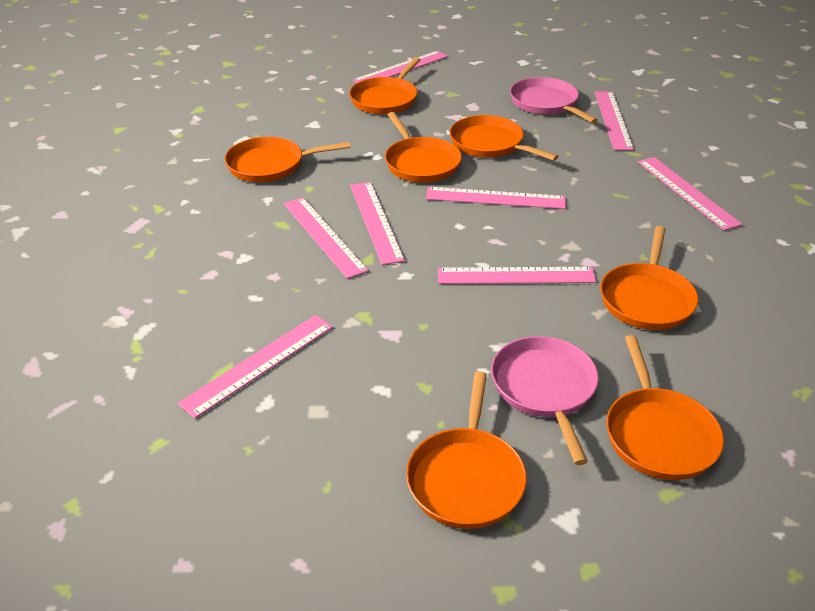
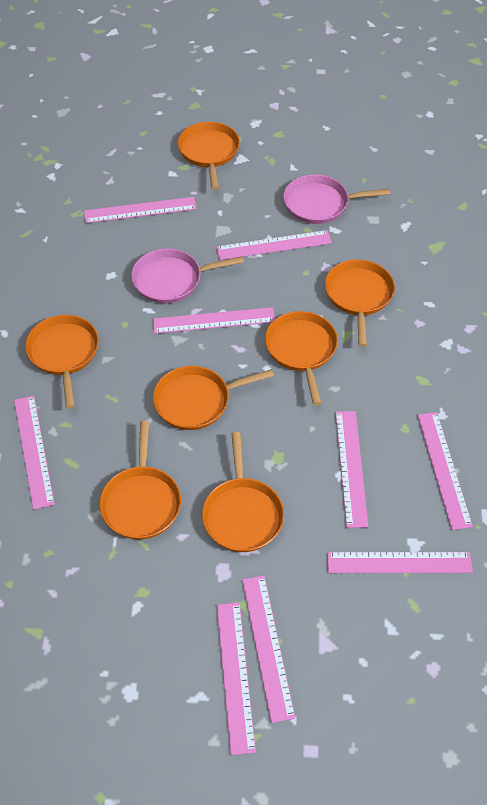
pink ruler: 8 -> 9

